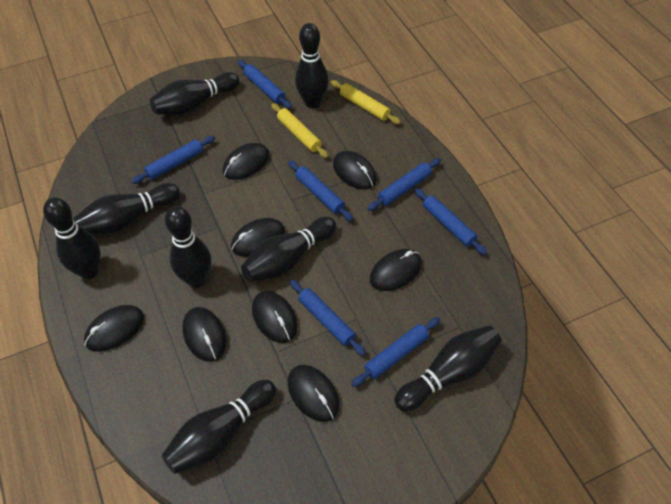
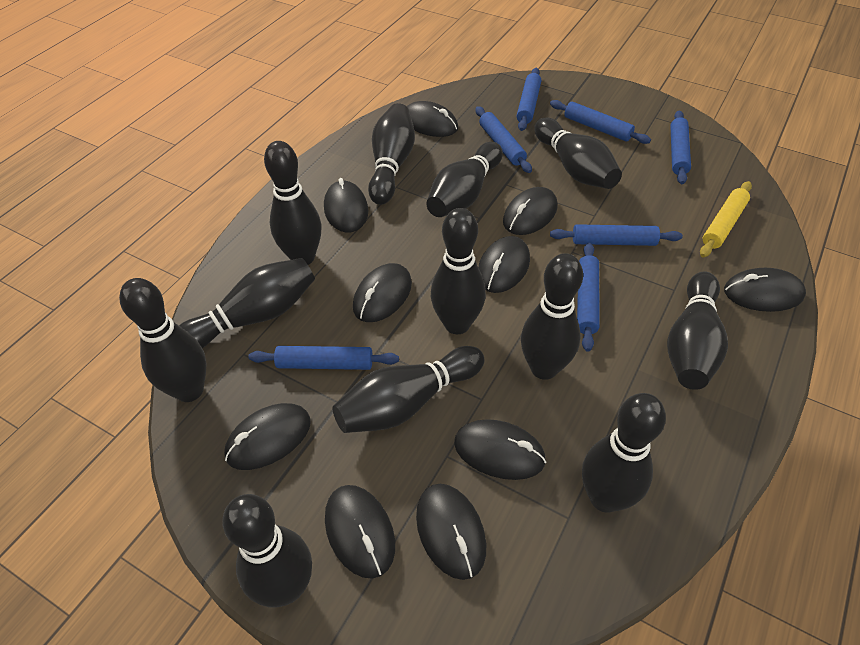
black bowling pin: 8 -> 12
black mouse: 8 -> 10
yellow rolling pin: 2 -> 1

